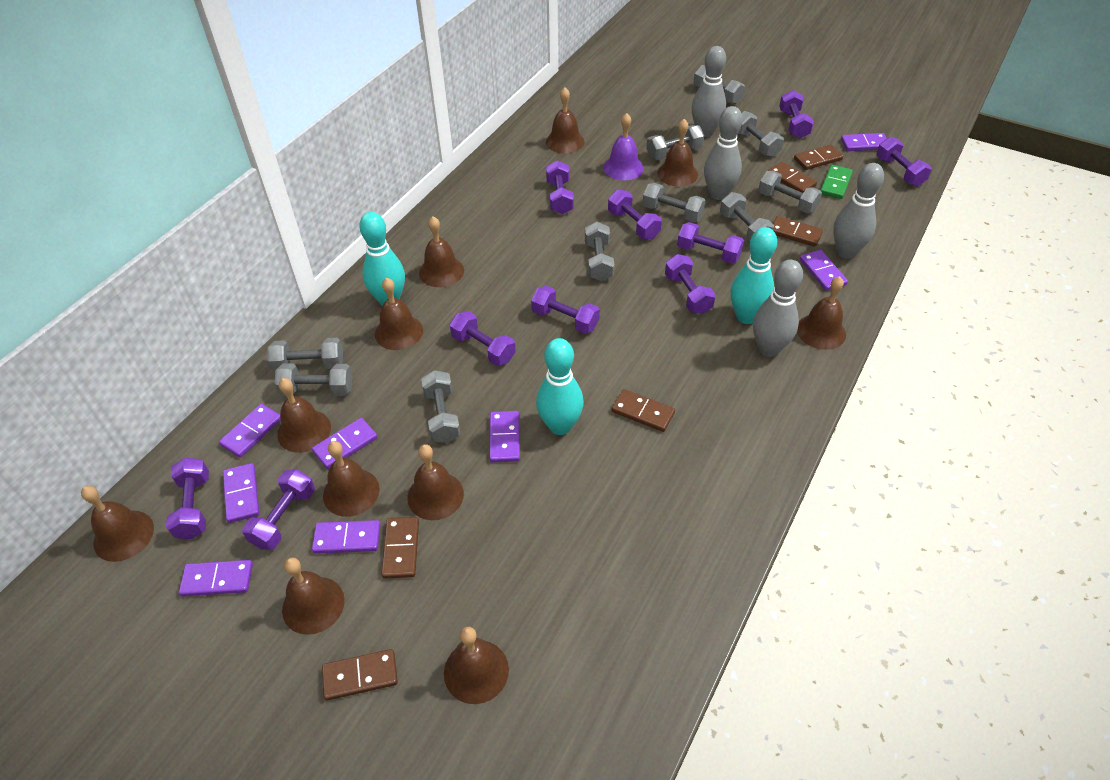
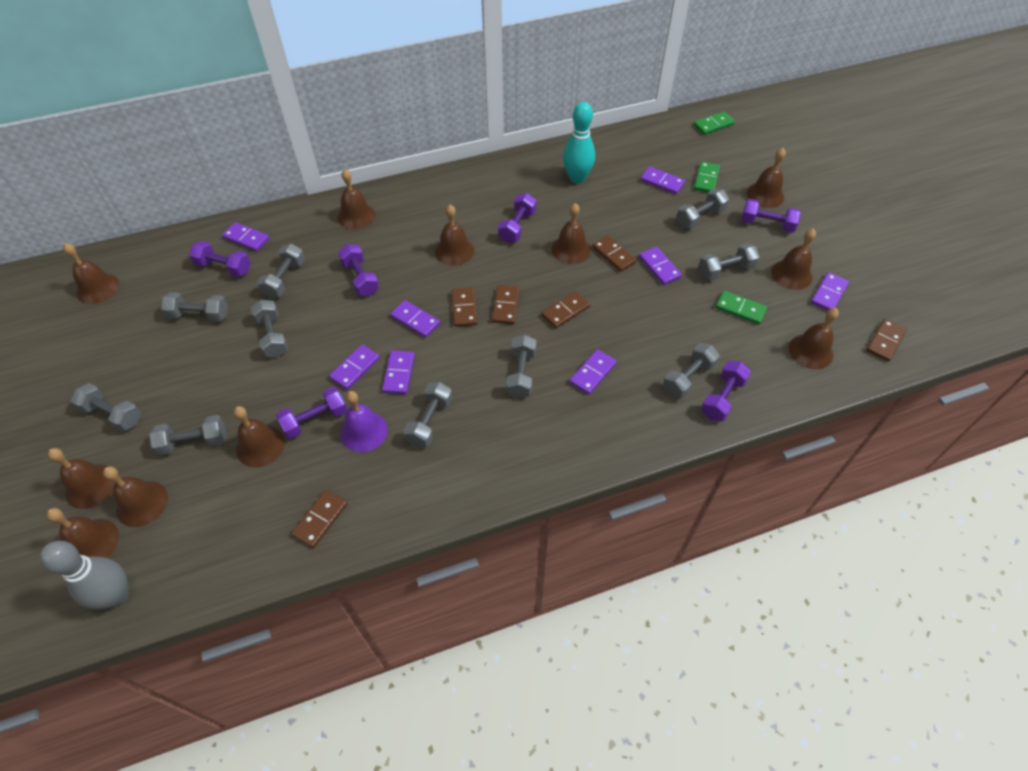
green domino: 1 -> 3
grey bowling pin: 4 -> 1
purple dumbbell: 10 -> 6
turquoise bowling pin: 3 -> 1

